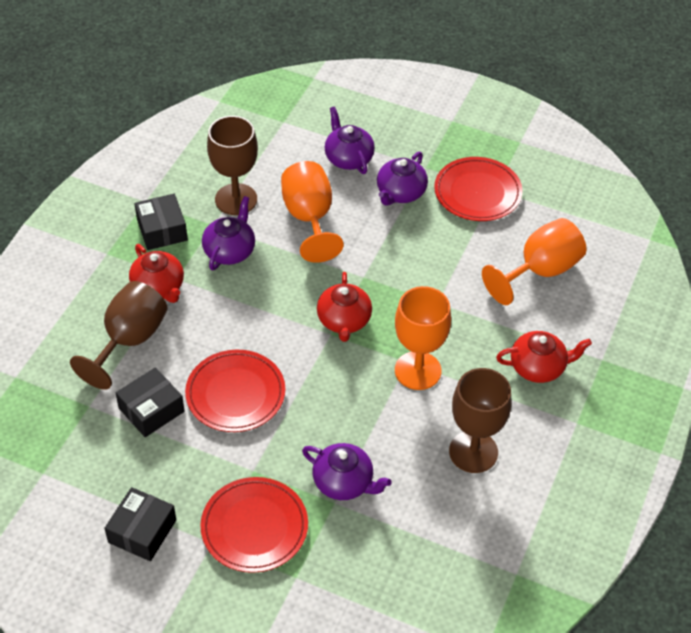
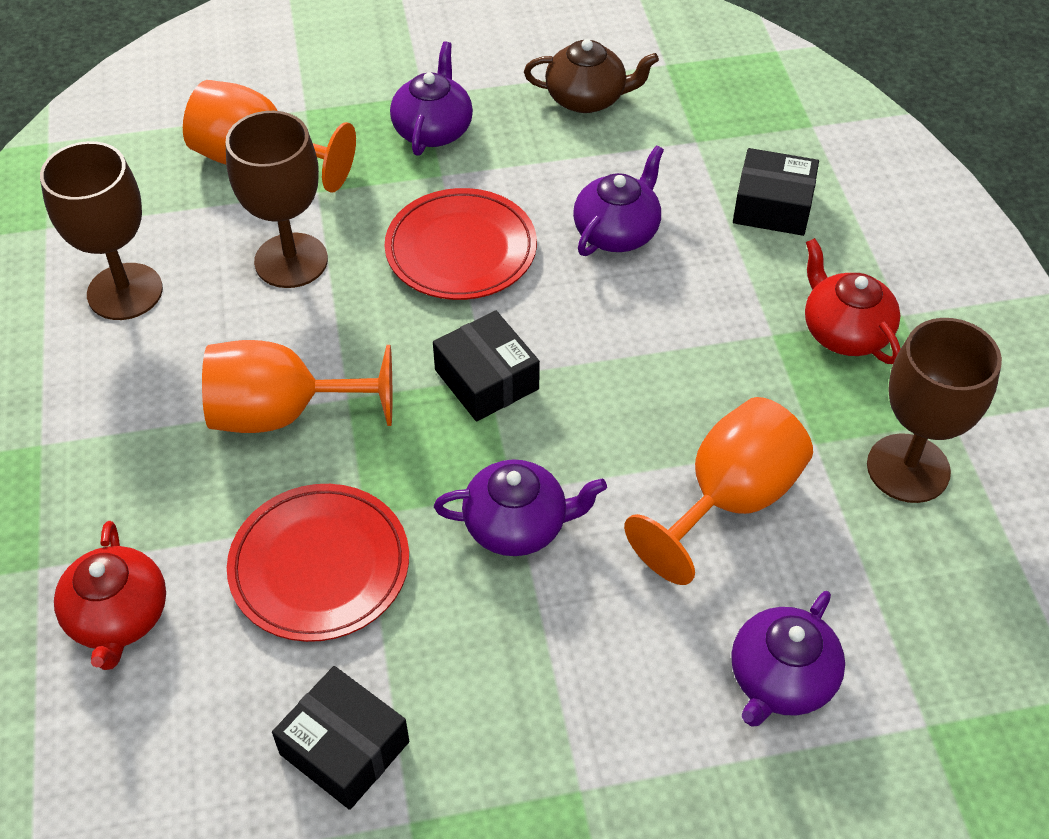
brown teapot: 0 -> 1
red plate: 3 -> 2
red teapot: 3 -> 2

